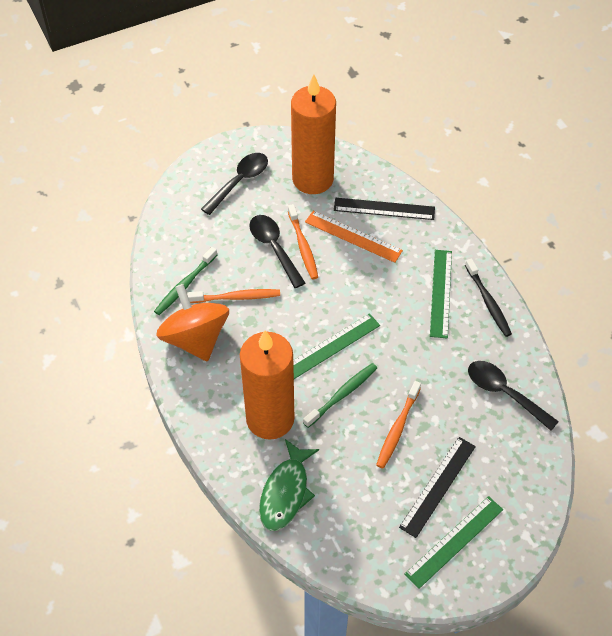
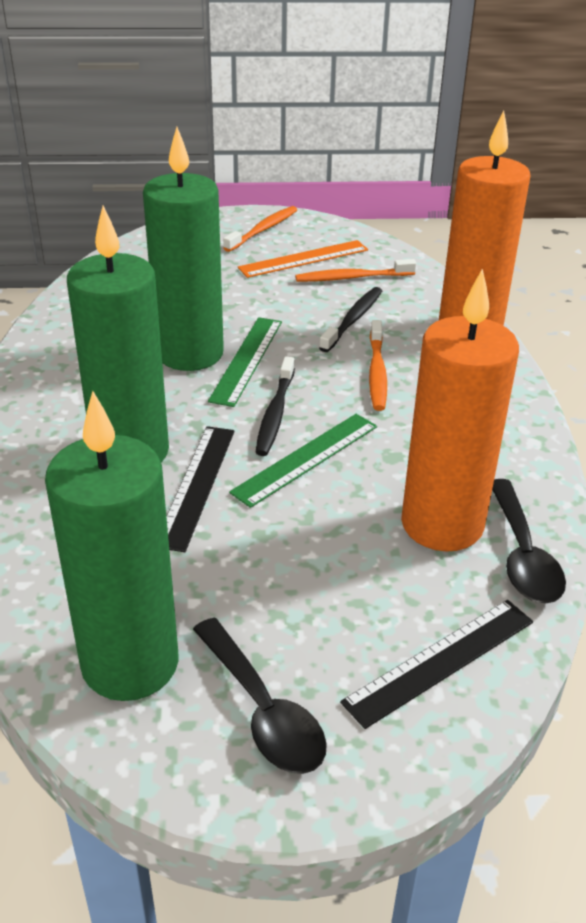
black spoon: 3 -> 2
black toothbrush: 1 -> 2
green candle: 0 -> 3
green fish: 1 -> 0
green ruler: 3 -> 2
green toothbrush: 2 -> 0
orange spinning top: 1 -> 0

